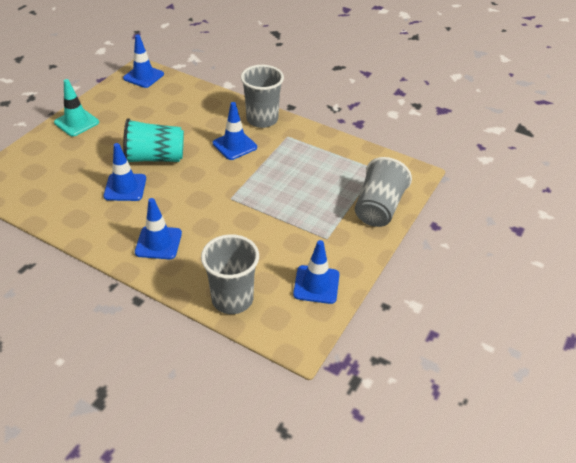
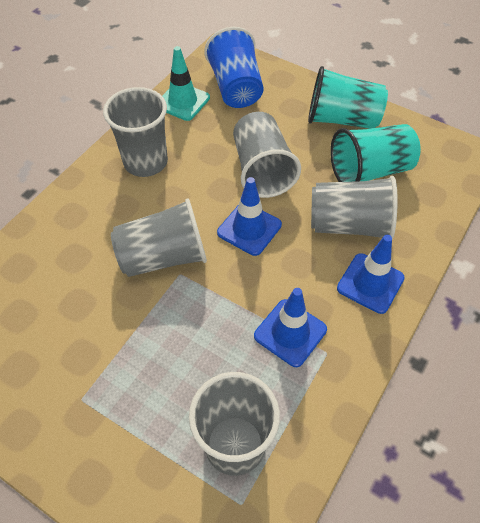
blue cup: 0 -> 1
blue traffic cone: 5 -> 3
grey cup: 3 -> 5
turquoise cup: 1 -> 2

